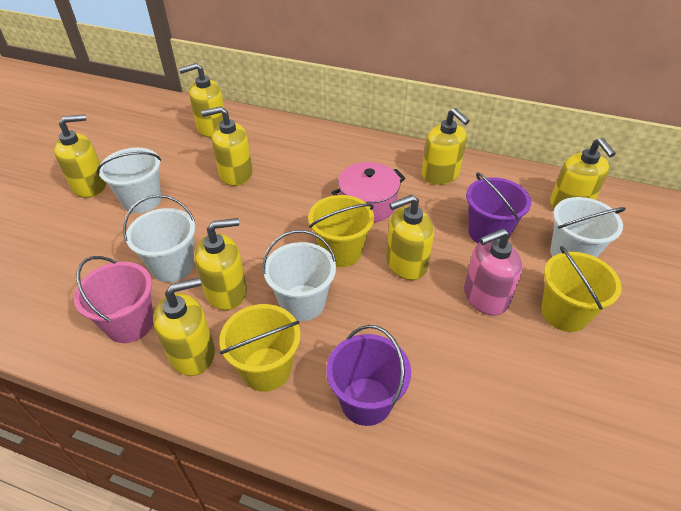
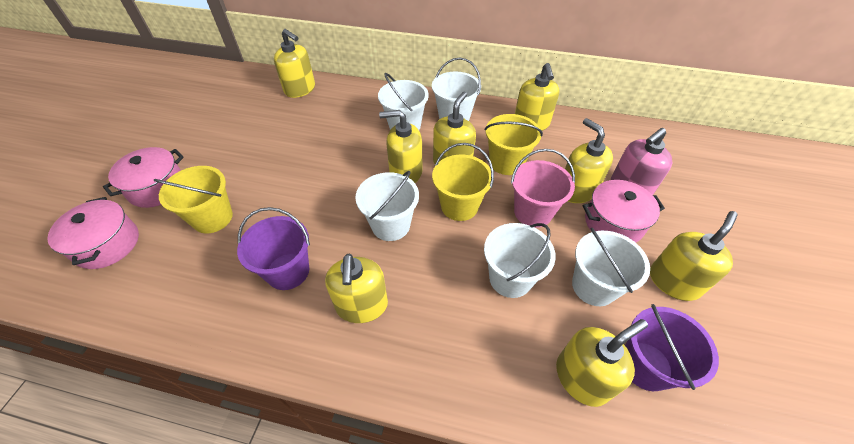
pink pot: 1 -> 3
white bucket: 4 -> 5

